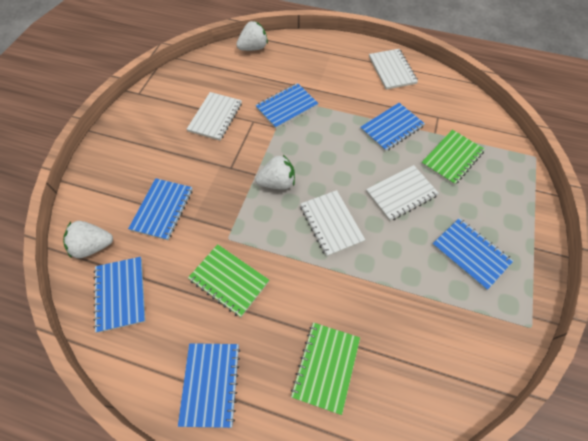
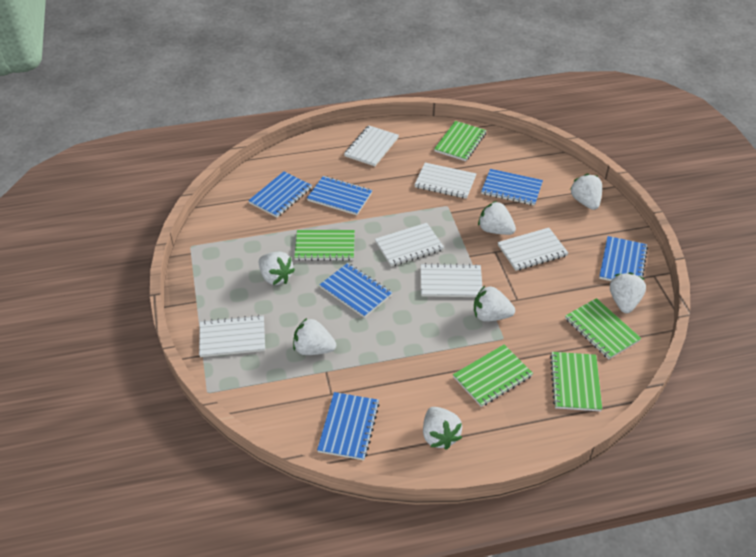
green notebook: 3 -> 5
white notebook: 4 -> 6
white strawberry: 3 -> 7

